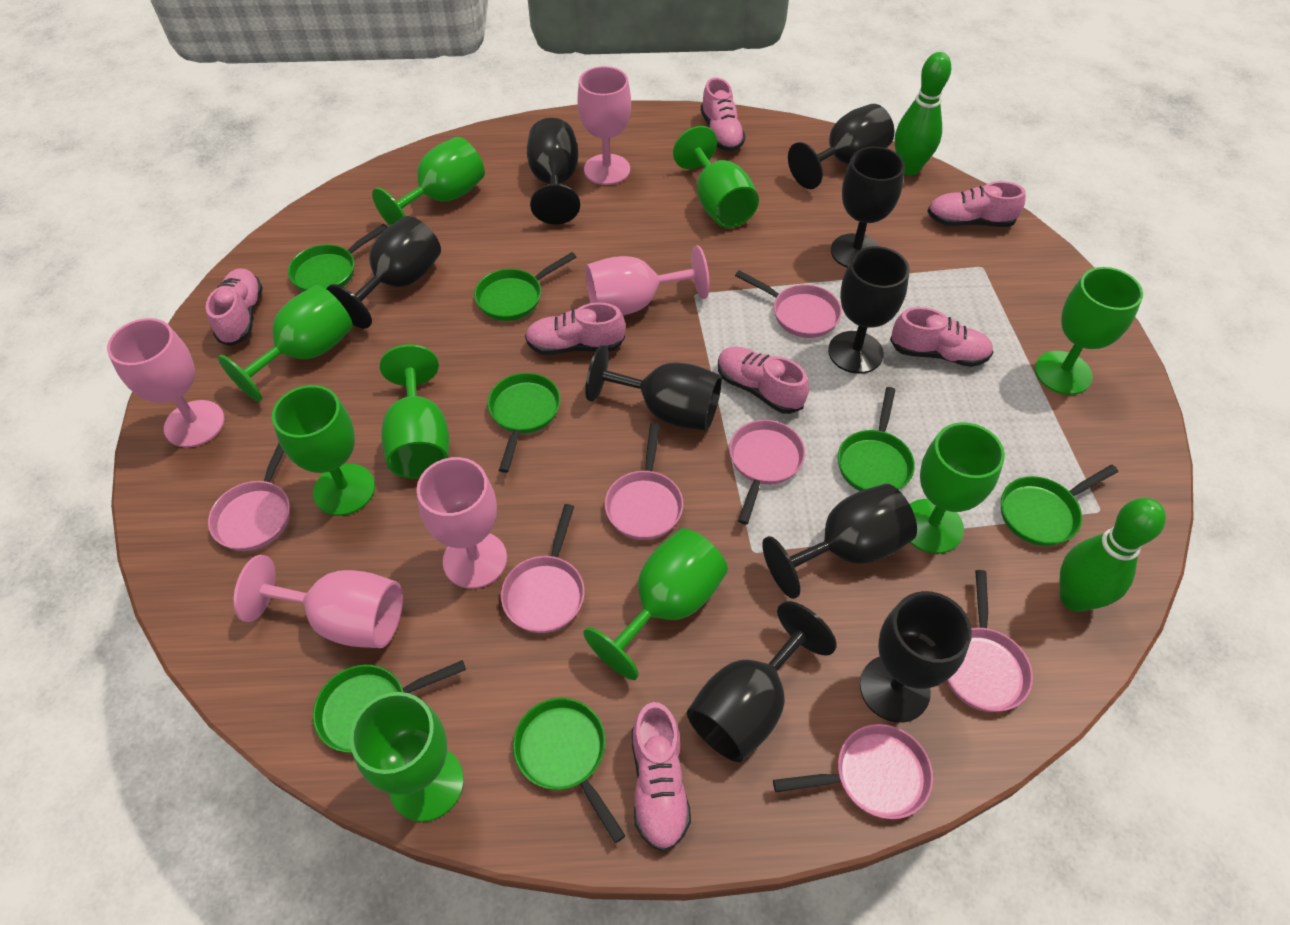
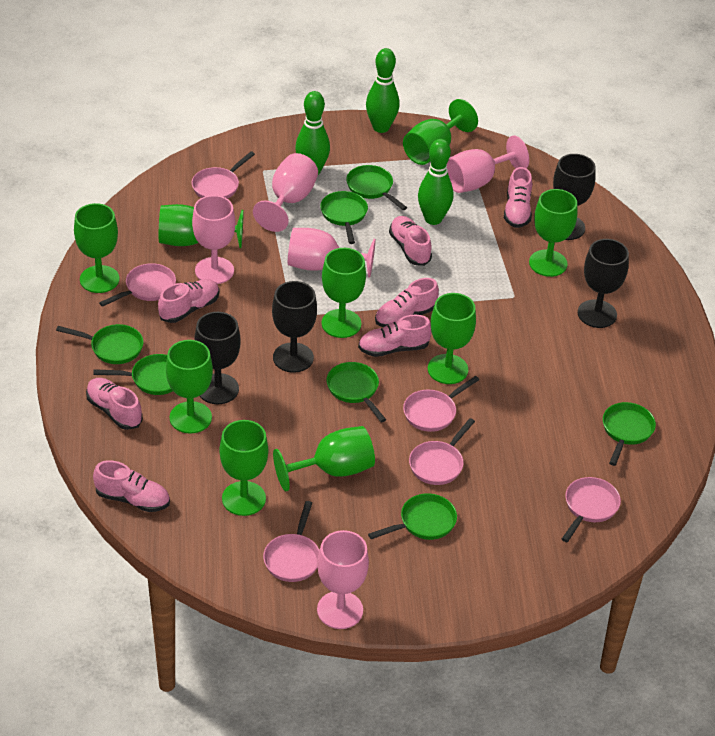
black goblet: 9 -> 4
green bowling pin: 2 -> 3
pink pan: 7 -> 6

